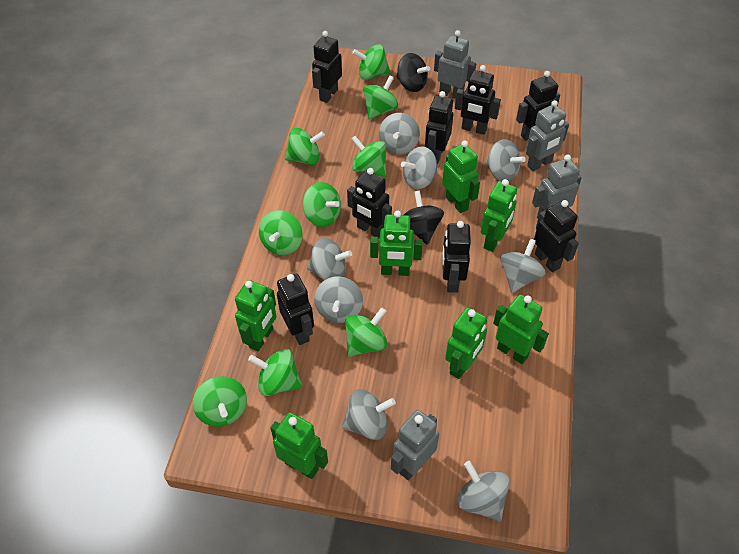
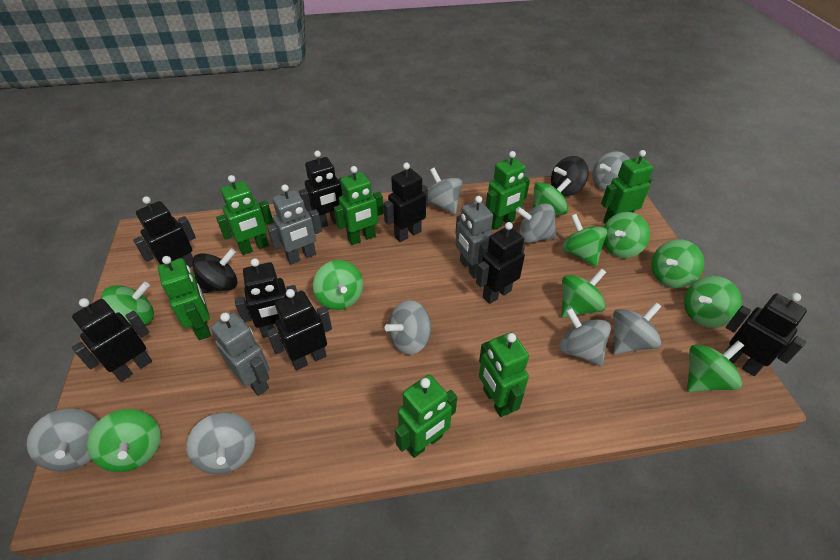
green spinning top: 9 -> 10
grey robot: 4 -> 3

